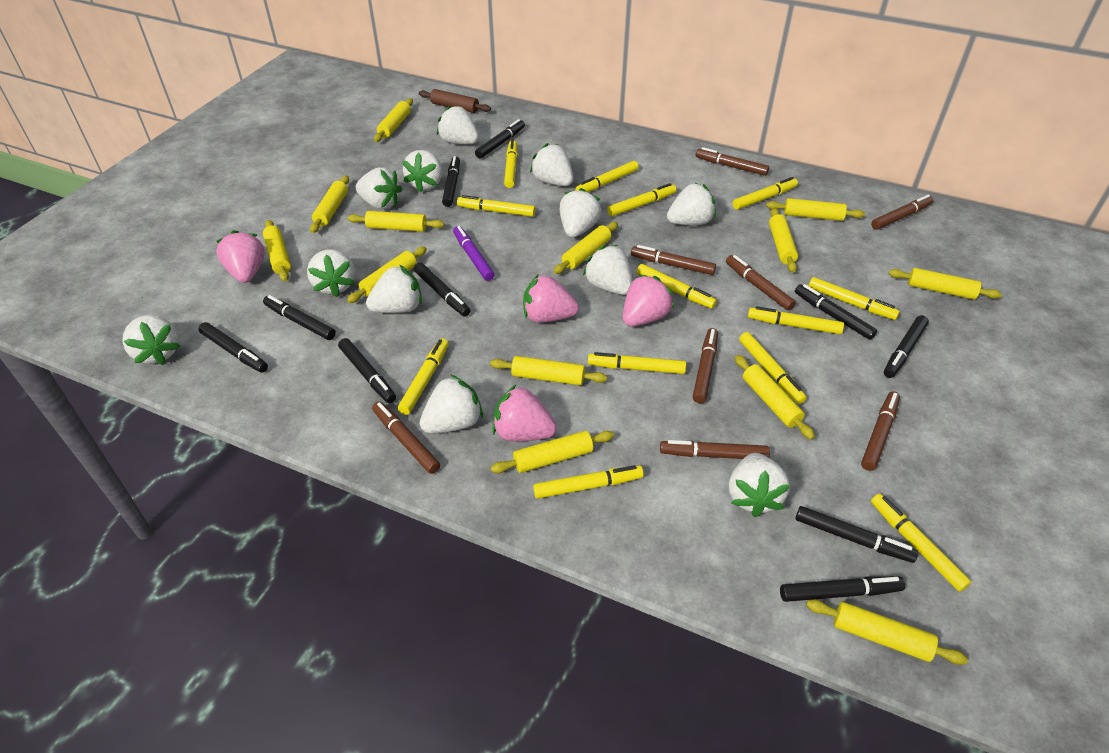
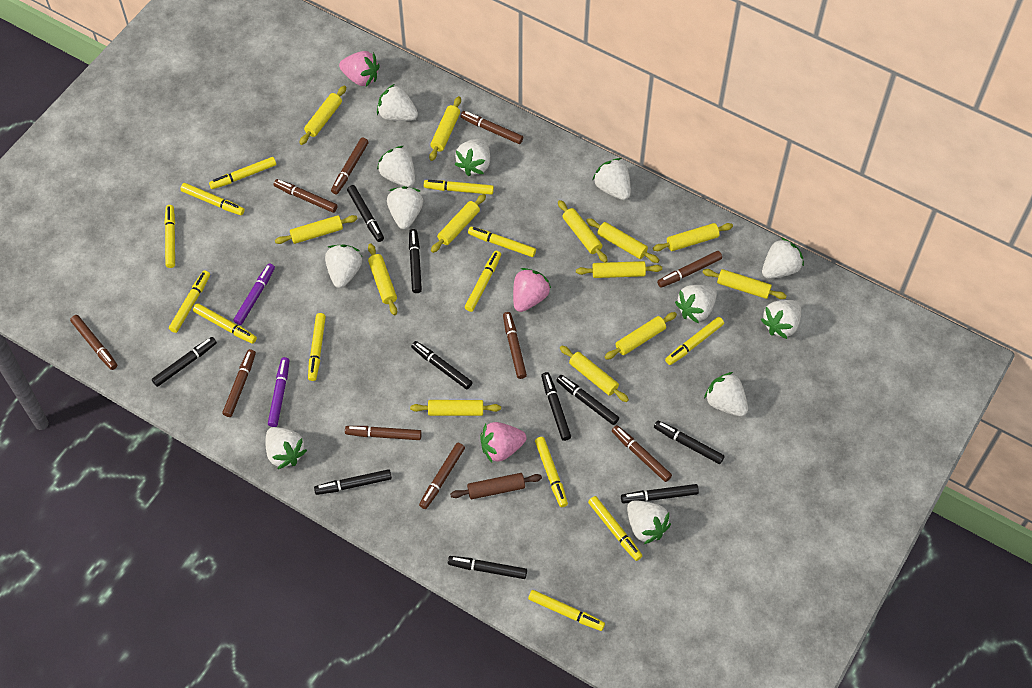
brown marker: 8 -> 10
pink strawberry: 4 -> 3
purple marker: 1 -> 2

